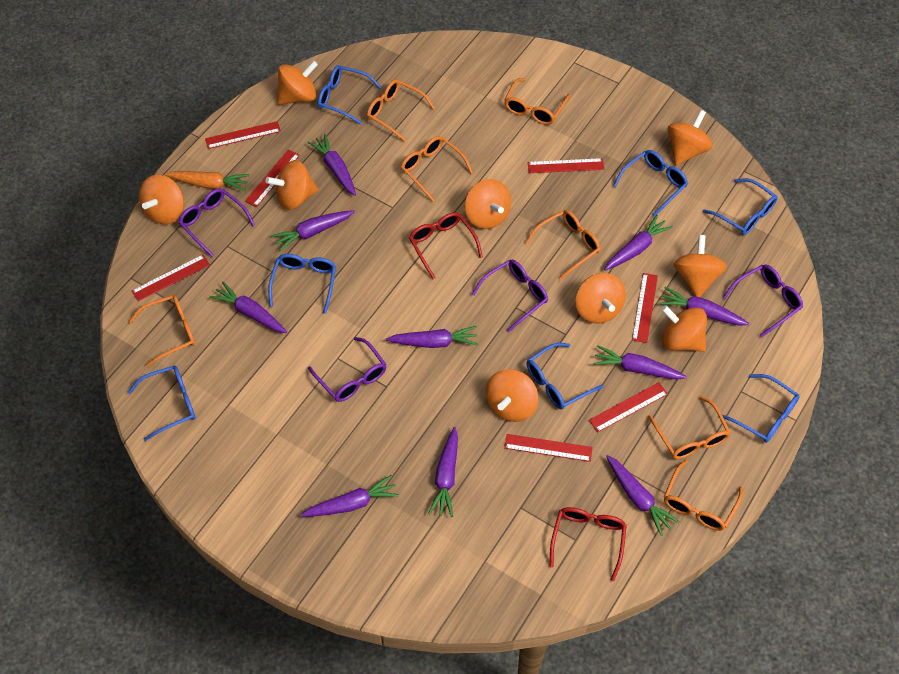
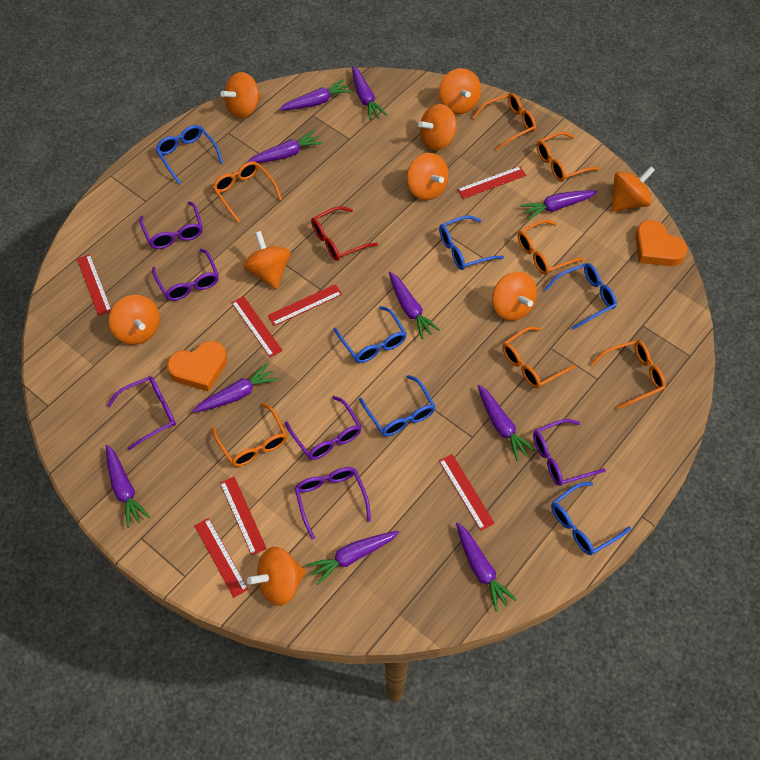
blue glasses: 7 -> 6
orange carrot: 1 -> 0
orange heart: 0 -> 2
purple glasses: 4 -> 6
red glasses: 2 -> 1

